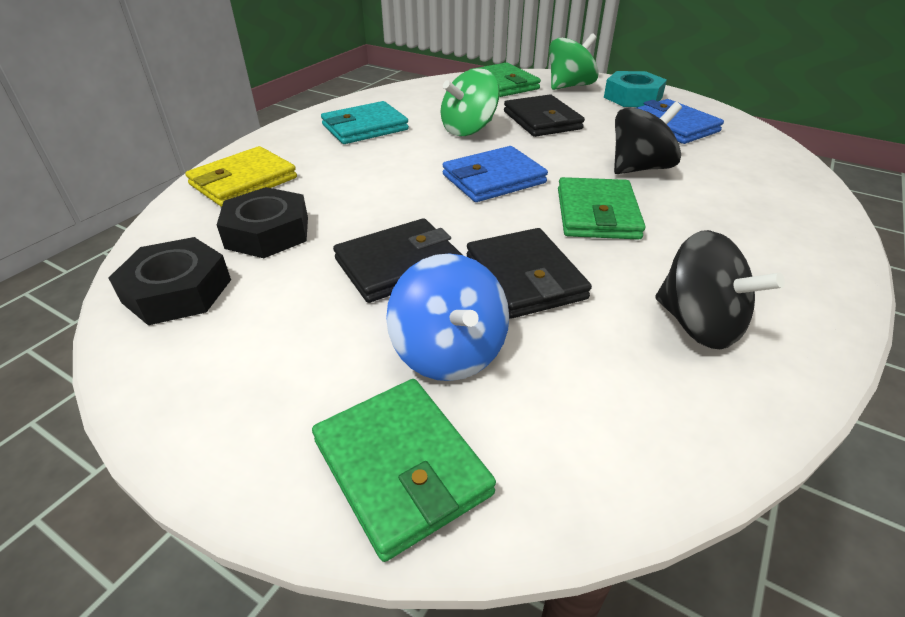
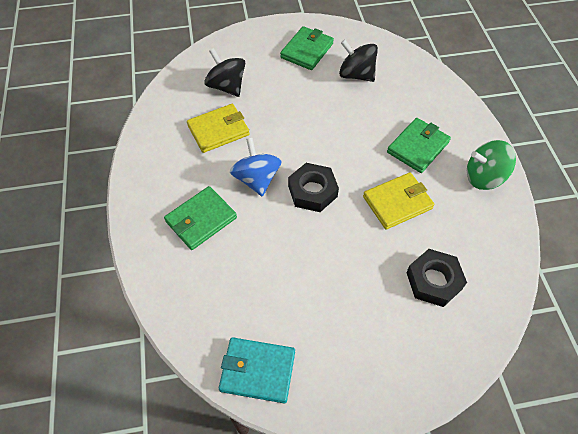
black wallet: 3 -> 0
blue wallet: 2 -> 0
green spinning top: 2 -> 1
turquoise nut: 1 -> 0
yellow wallet: 1 -> 2

